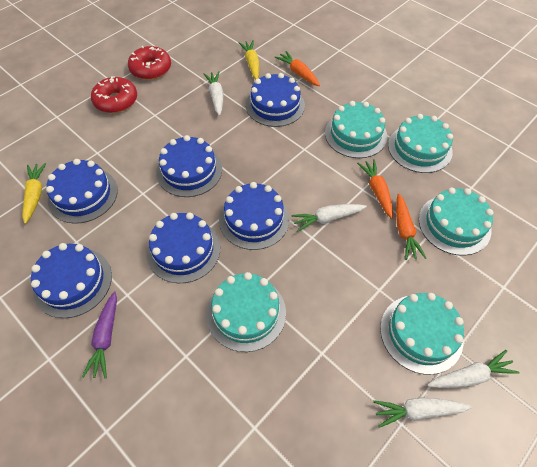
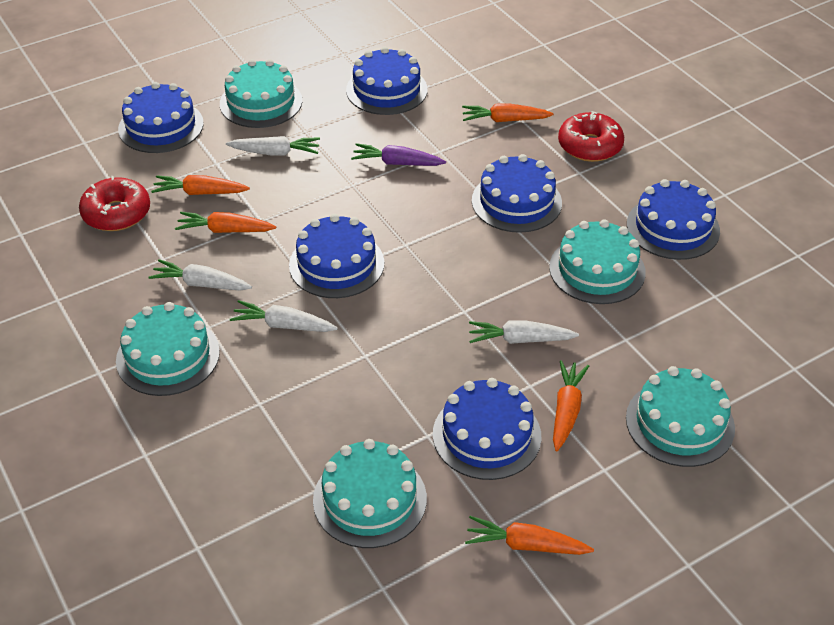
orange carrot: 3 -> 5
yellow carrot: 2 -> 0

